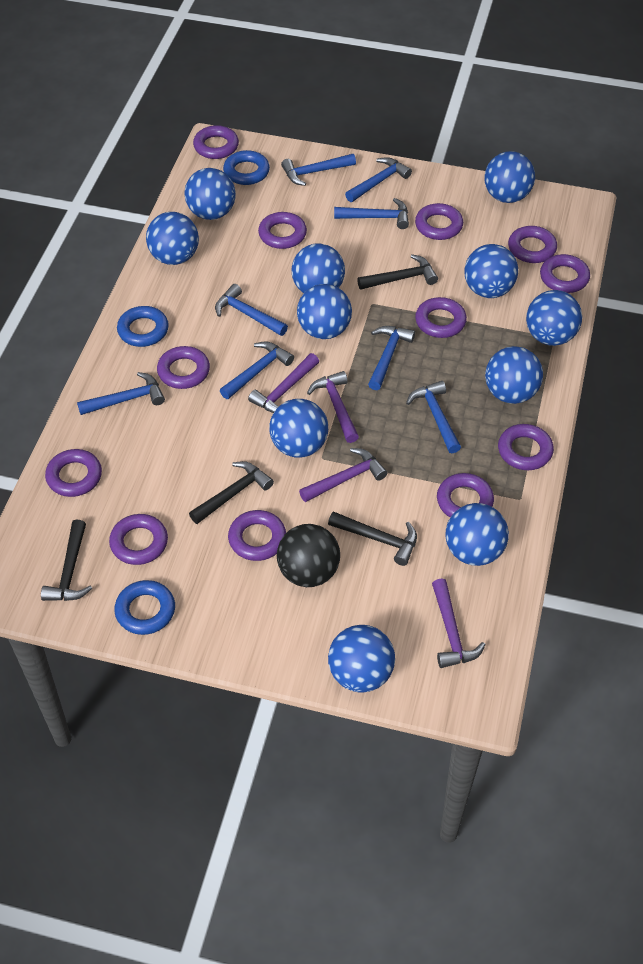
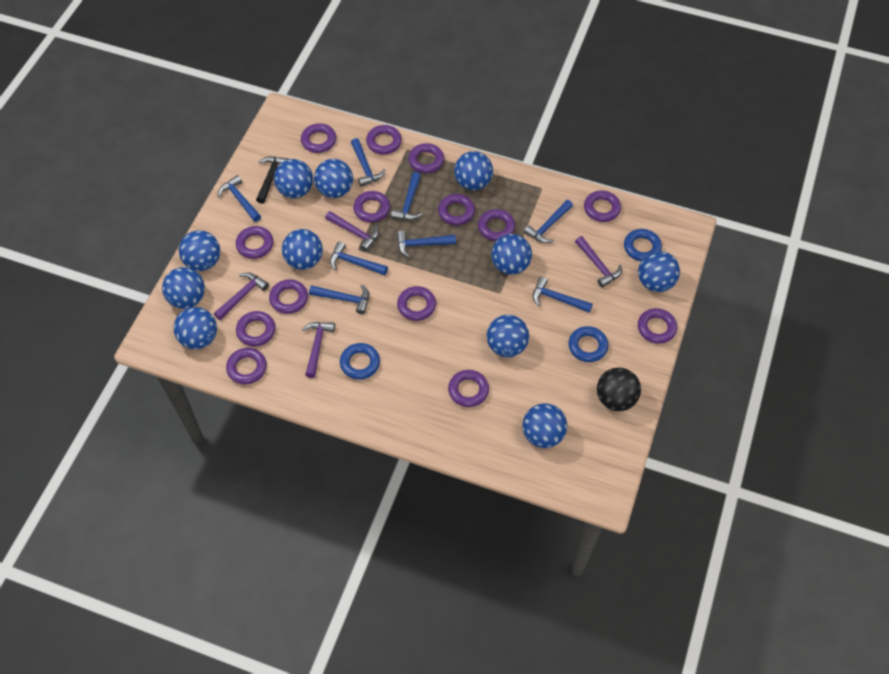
black hammer: 4 -> 1
purple ring: 12 -> 14

